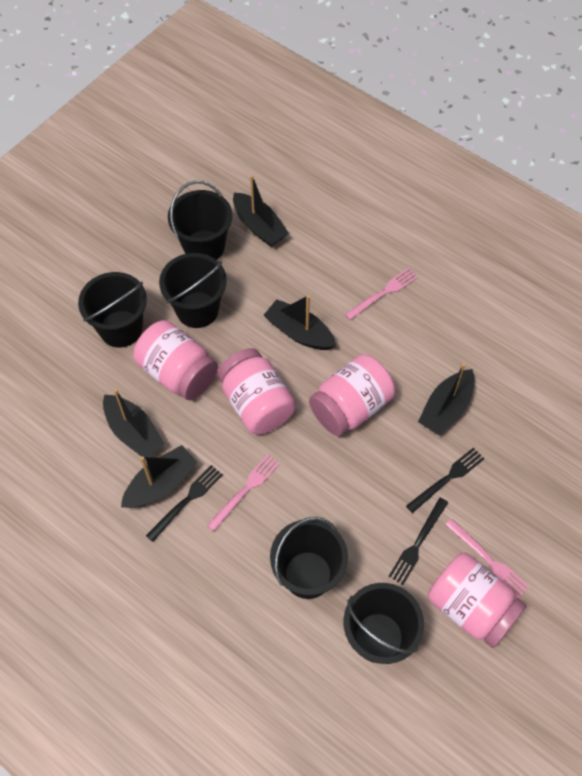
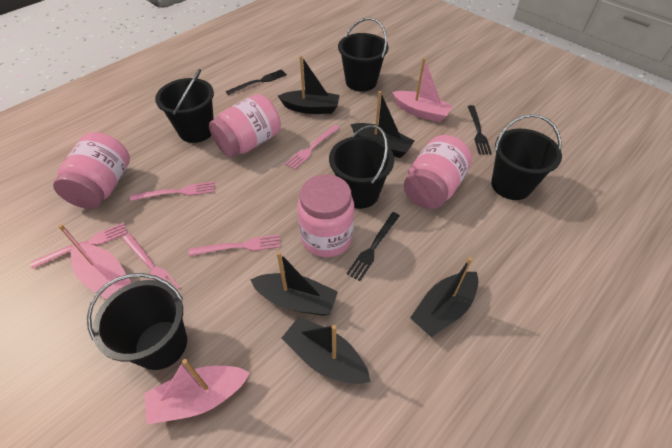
pink boat: 0 -> 3
pink fork: 3 -> 5

